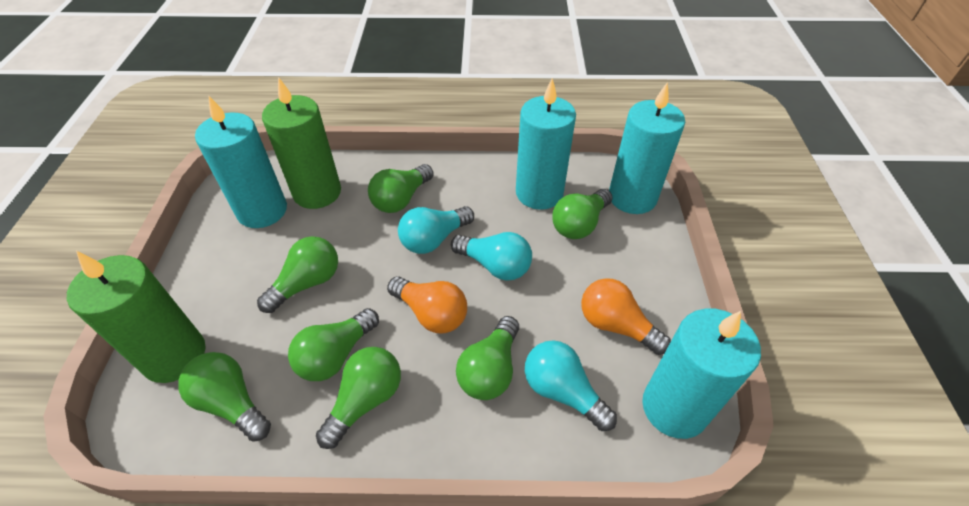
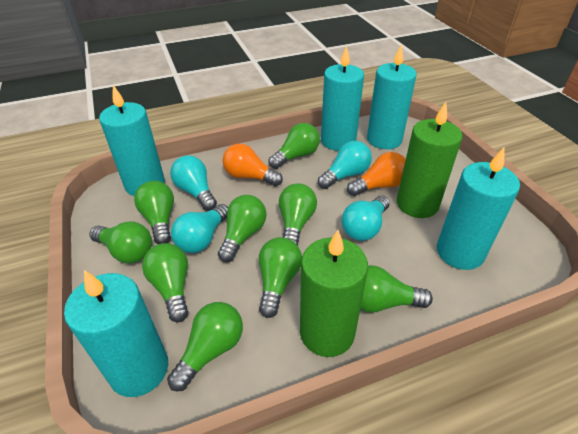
green light bulb: 7 -> 9
turquoise candle: 4 -> 5
turquoise light bulb: 3 -> 4

